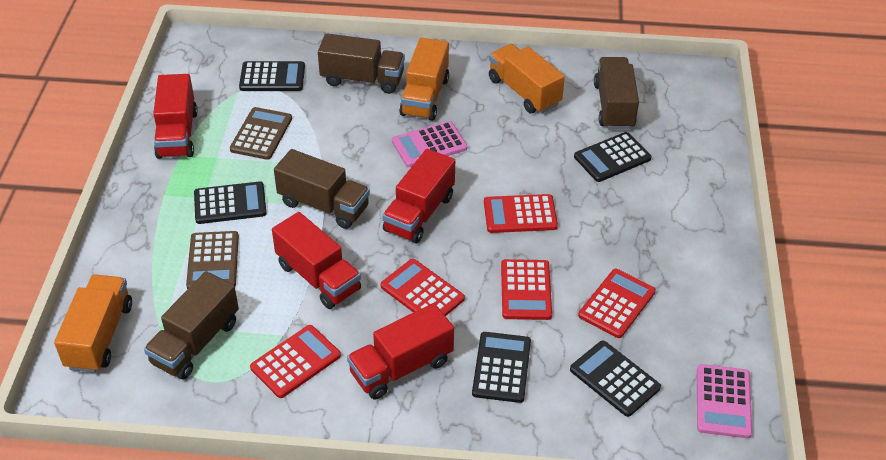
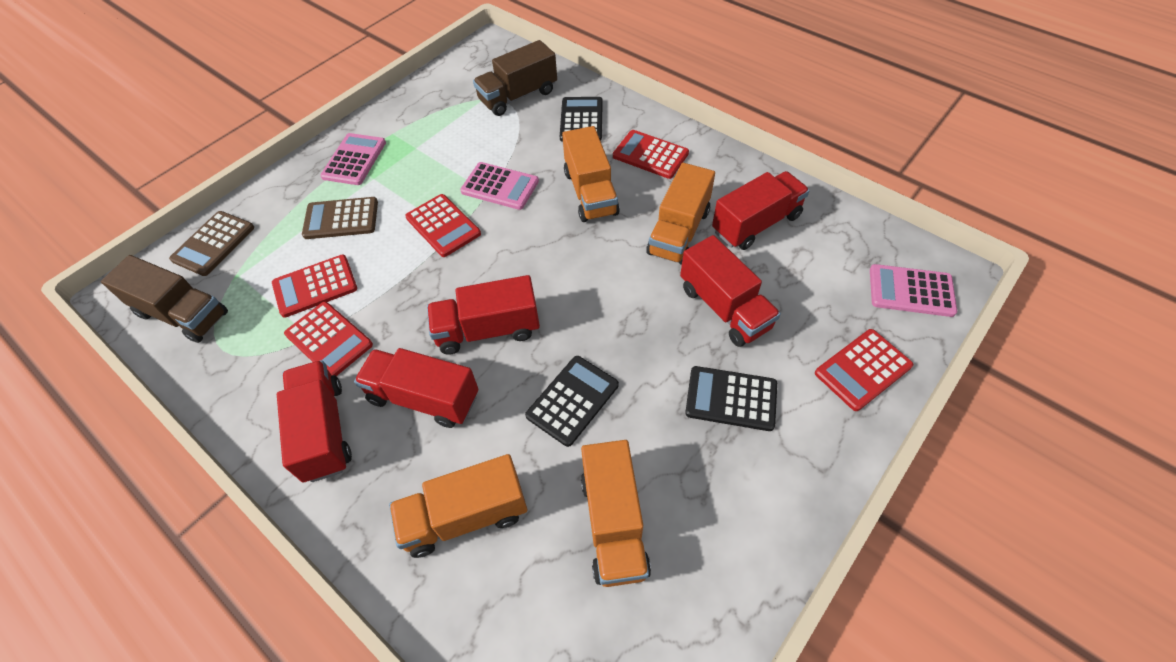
black calculator: 5 -> 3
brown truck: 4 -> 2
orange truck: 3 -> 4
pink calculator: 2 -> 3
red truck: 4 -> 5

